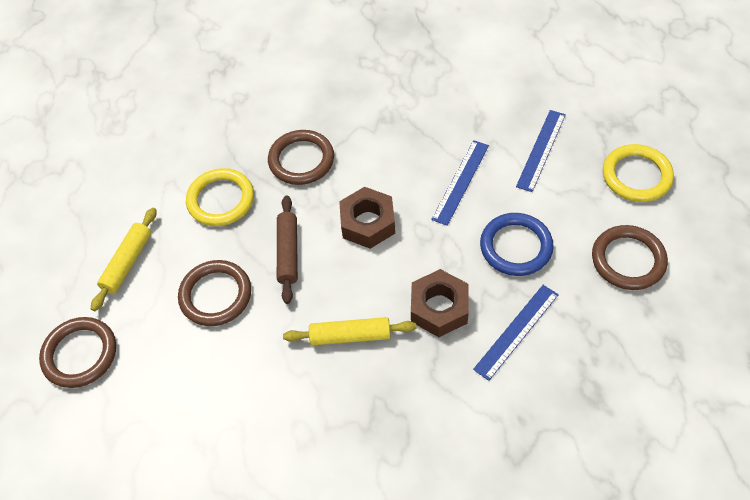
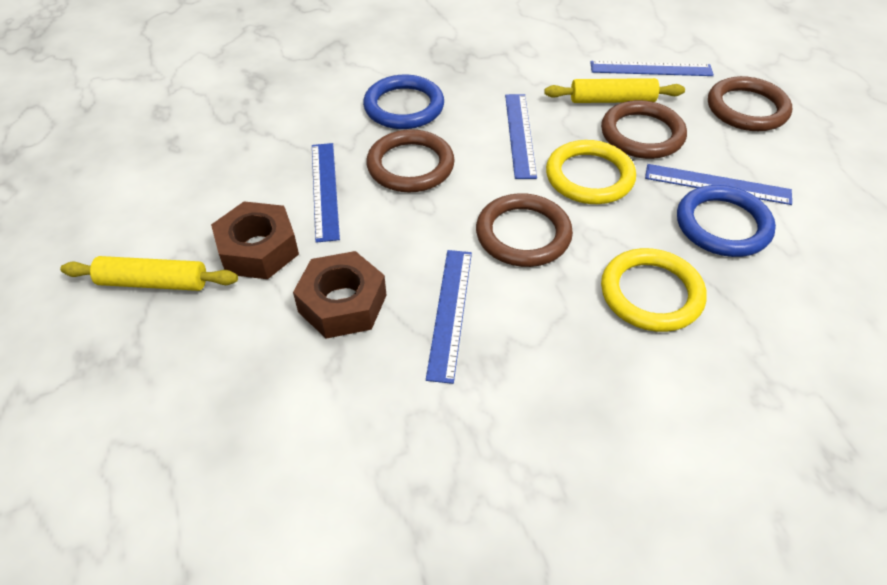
blue ring: 1 -> 2
blue ruler: 3 -> 5
brown rolling pin: 1 -> 0

